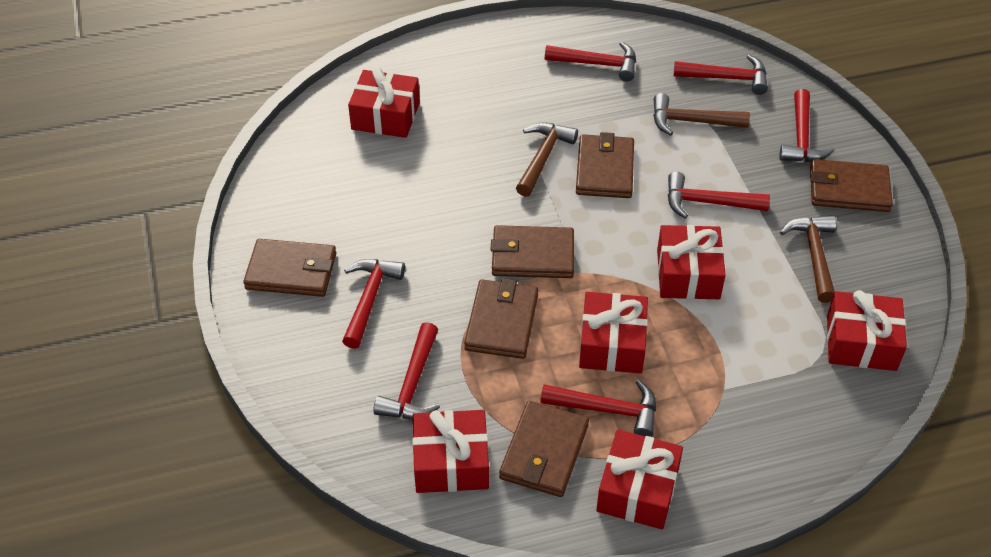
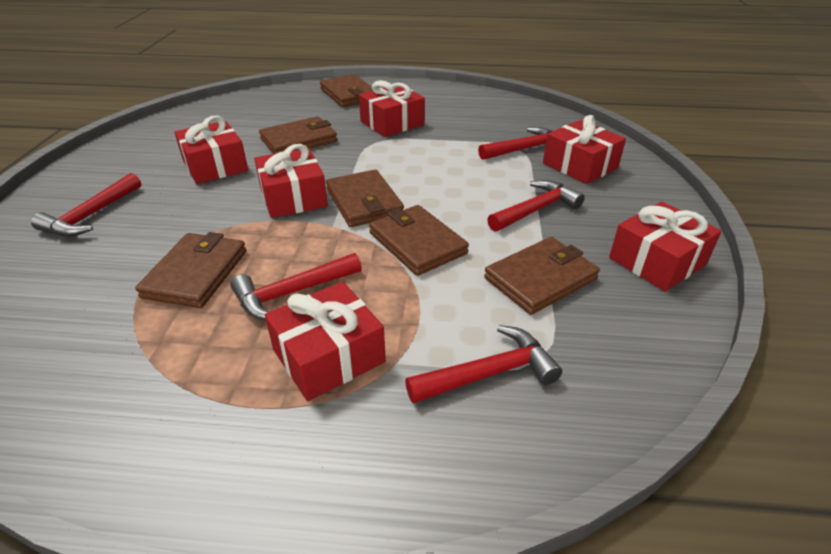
brown hammer: 3 -> 0
red hammer: 7 -> 5

